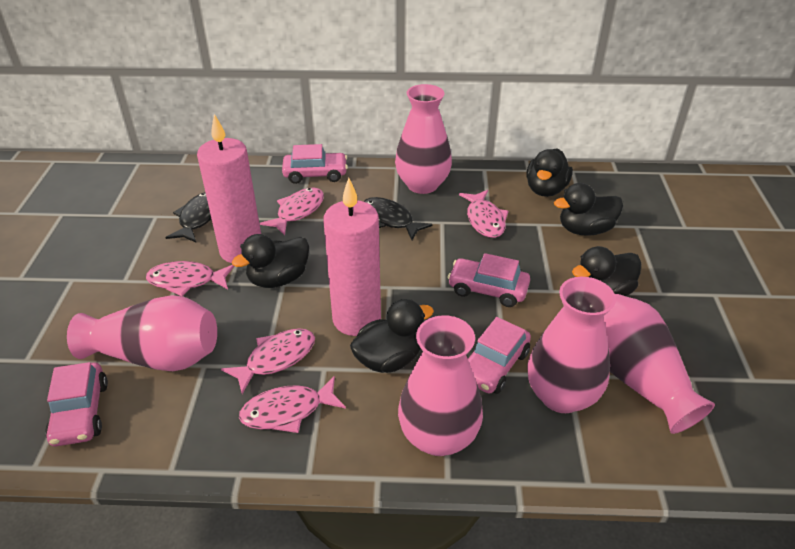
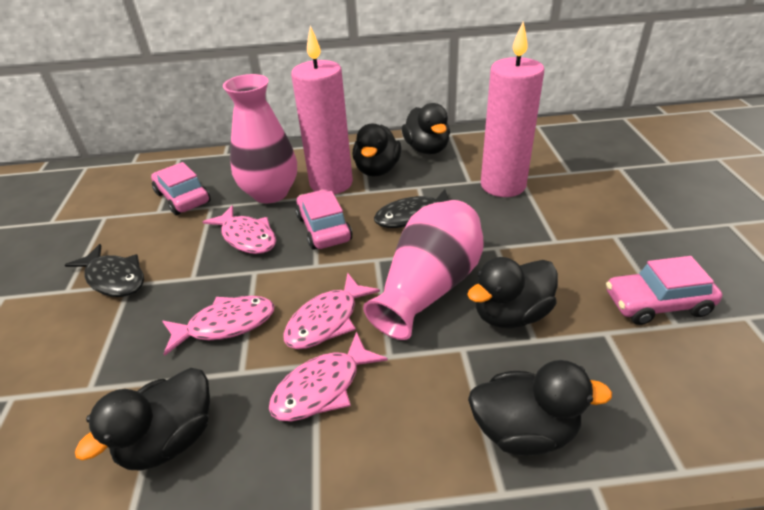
pink car: 4 -> 3
pink fish: 5 -> 4
pink vase: 5 -> 2

